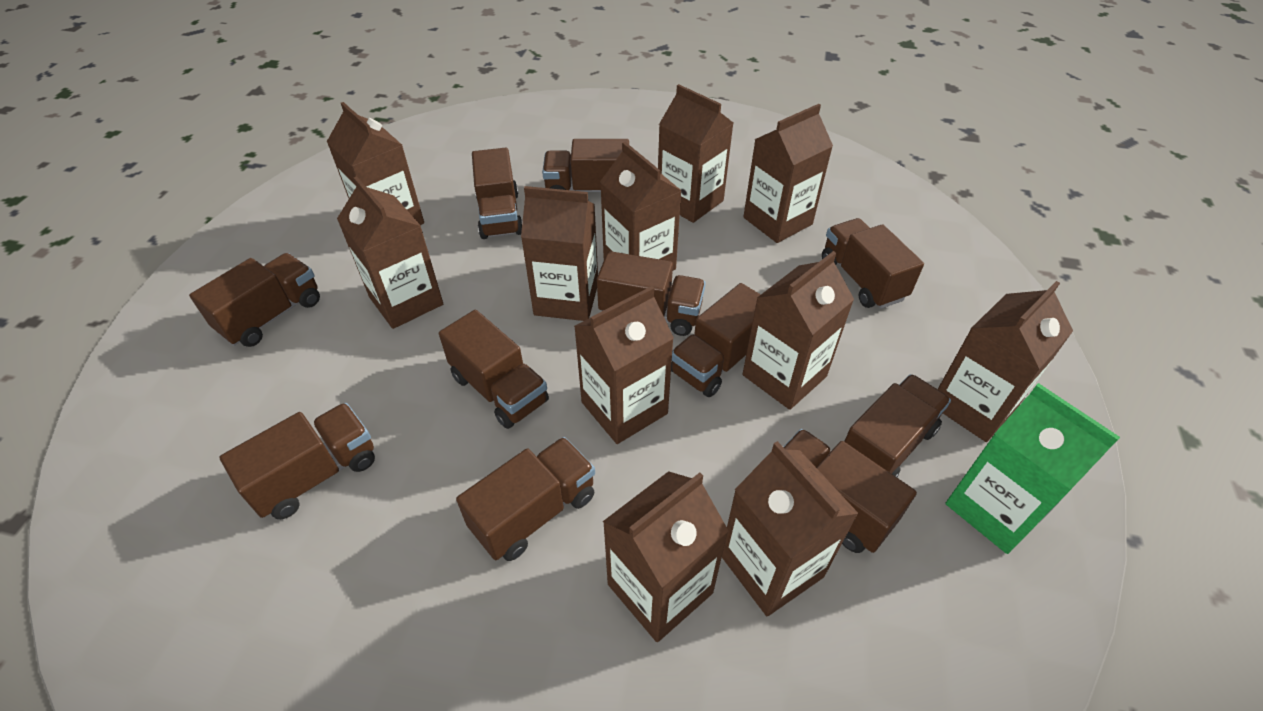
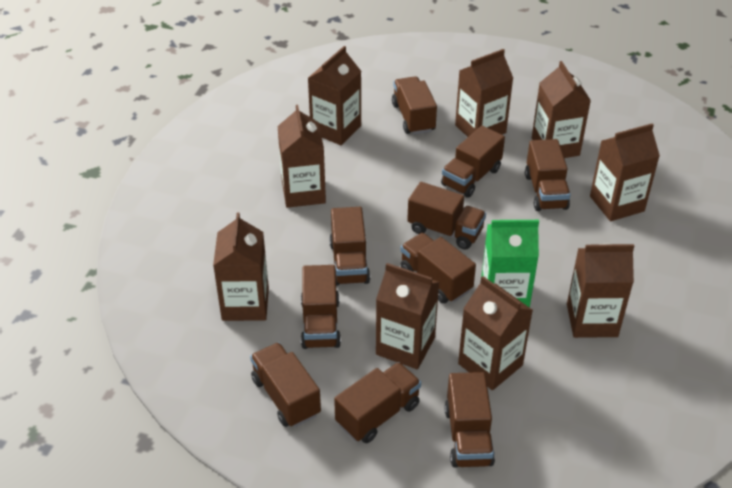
brown carton: 11 -> 9
brown truck: 11 -> 10

